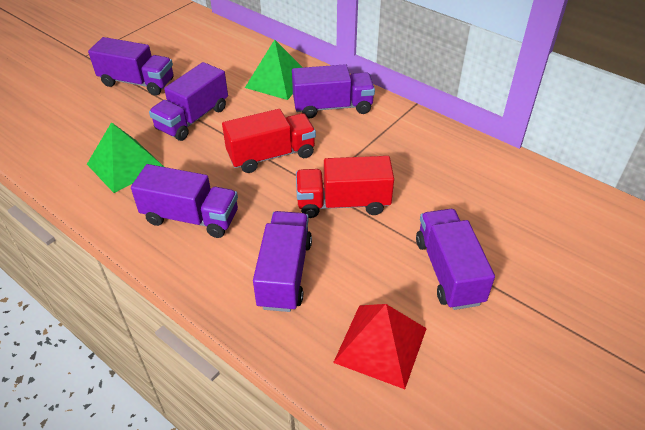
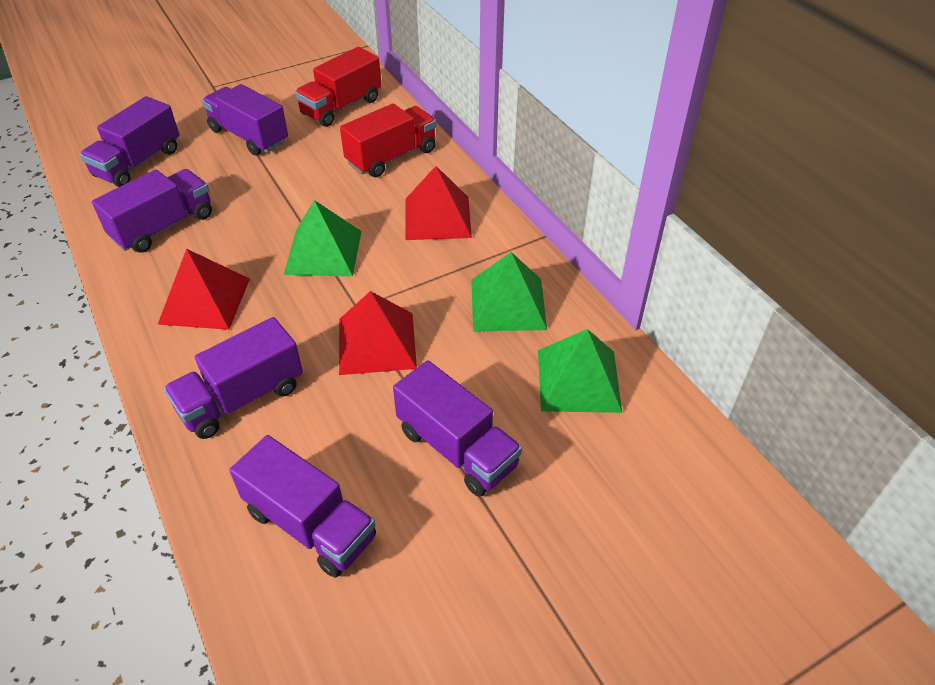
green pyramid: 2 -> 3
red pyramid: 1 -> 3

